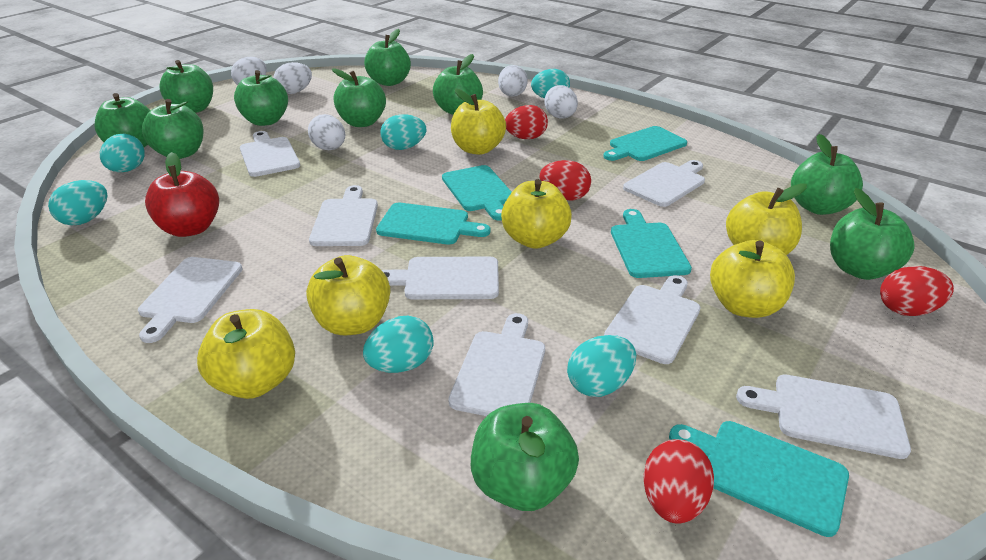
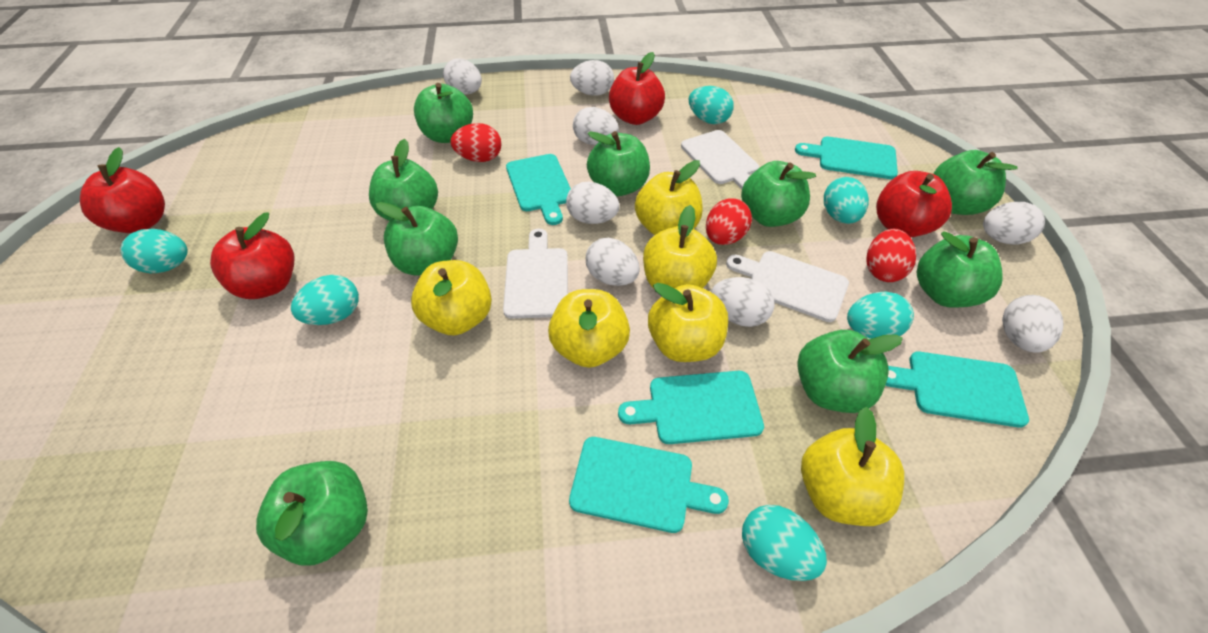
green apple: 10 -> 9
red apple: 1 -> 4
red egg: 4 -> 3
white cutting board: 8 -> 3
white egg: 5 -> 8

